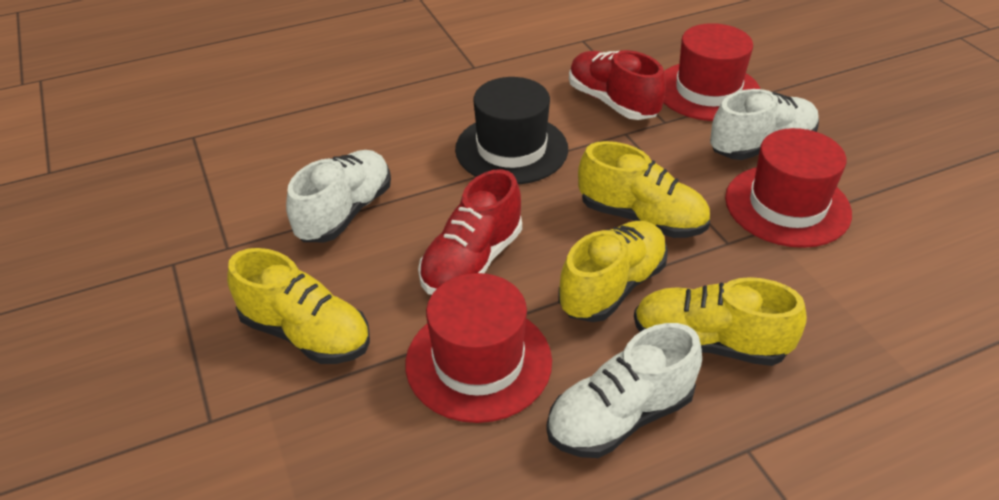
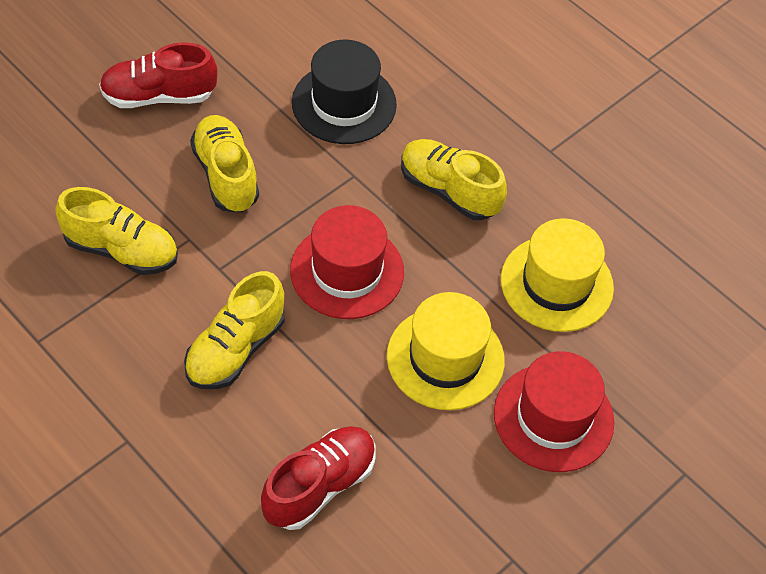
red hat: 3 -> 2
white shoe: 3 -> 0
yellow hat: 0 -> 2

